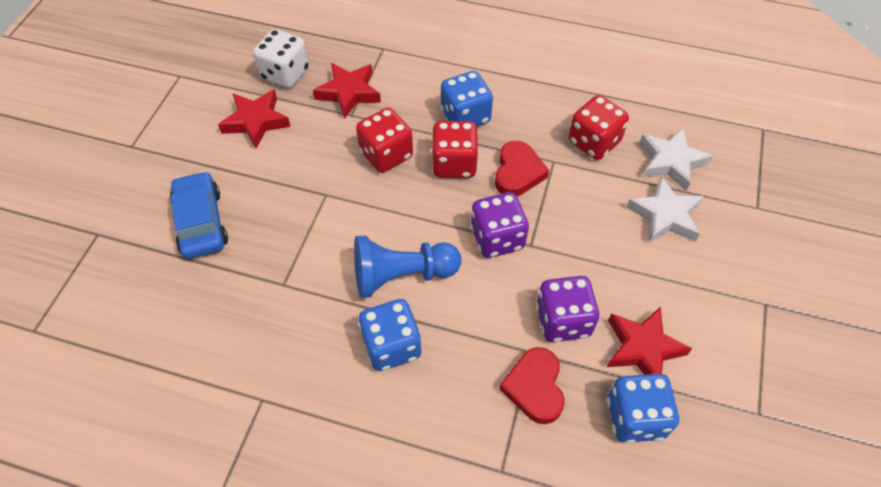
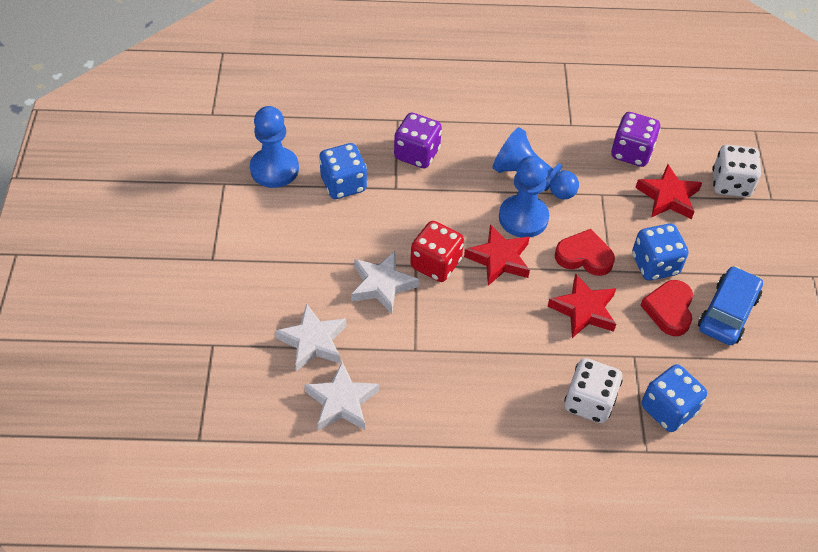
blue pawn: 1 -> 3
red dice: 3 -> 1
white dice: 1 -> 2
white star: 2 -> 3

